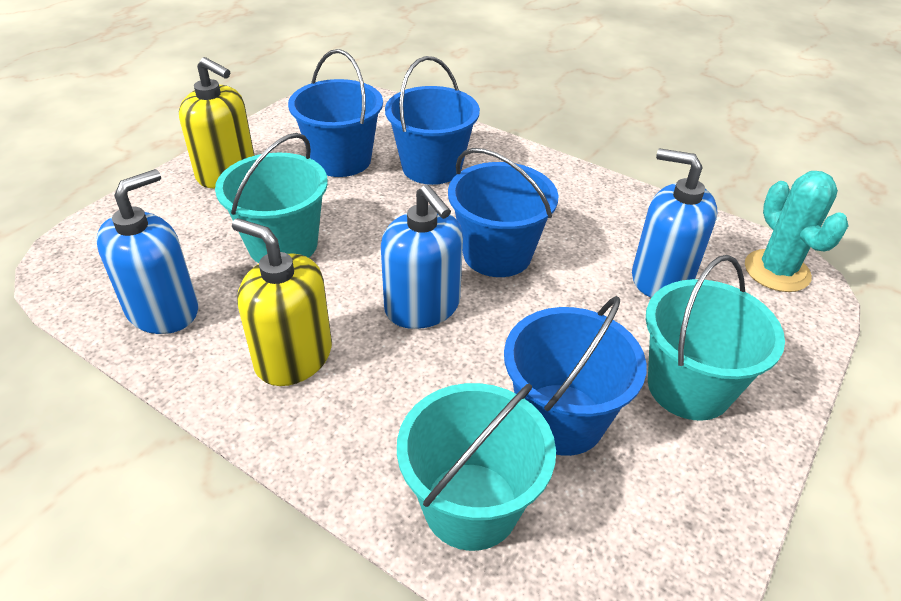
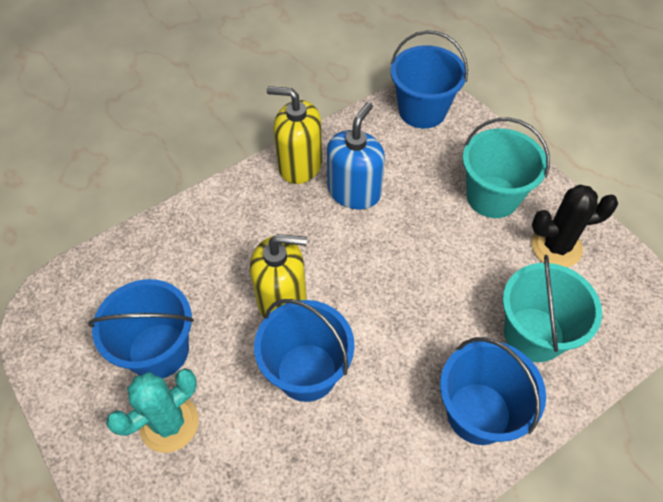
black cactus: 0 -> 1
blue soap dispenser: 3 -> 1
turquoise bucket: 3 -> 2

